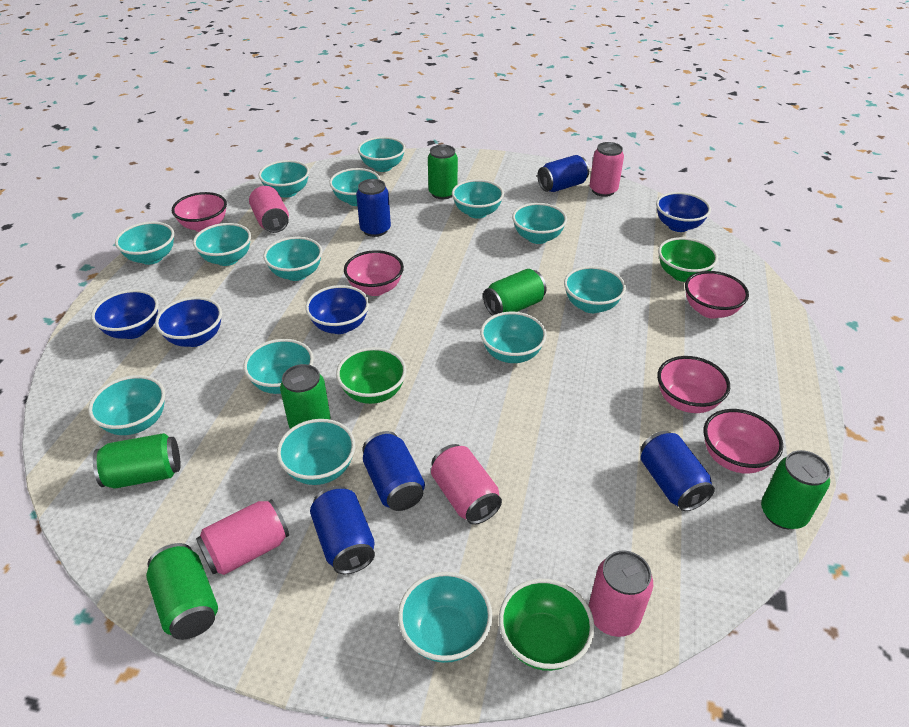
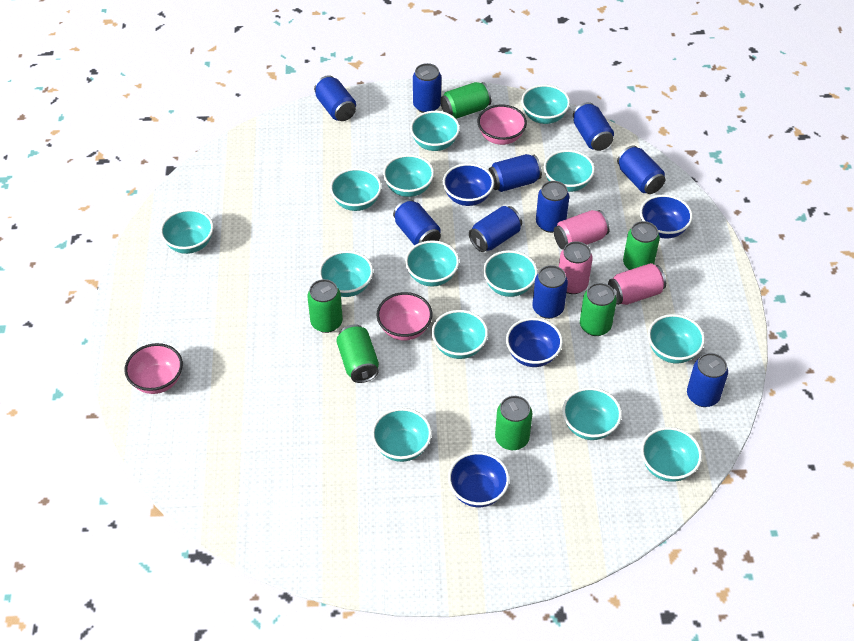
blue can: 5 -> 10
green bowl: 3 -> 0
pink bowl: 5 -> 3
pink can: 5 -> 3

